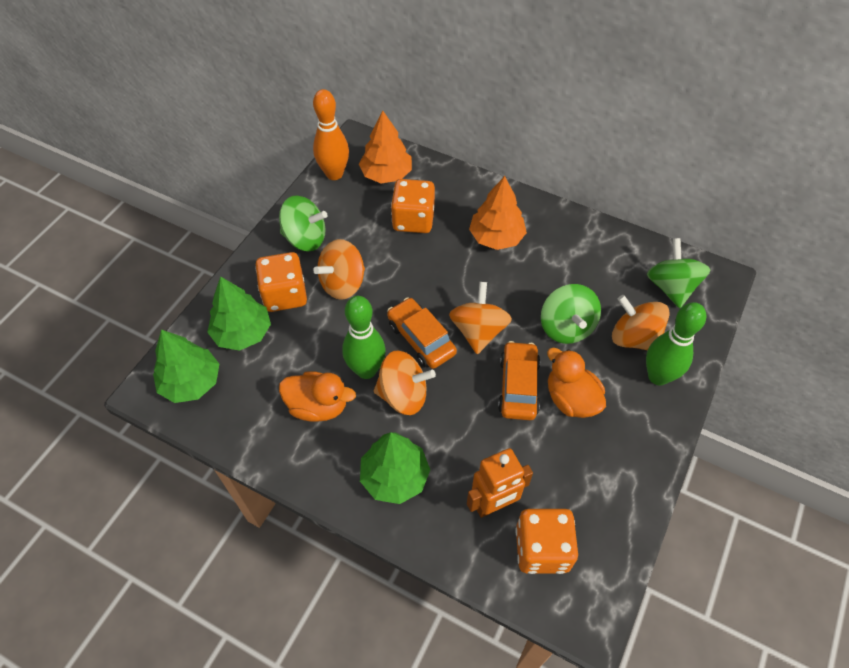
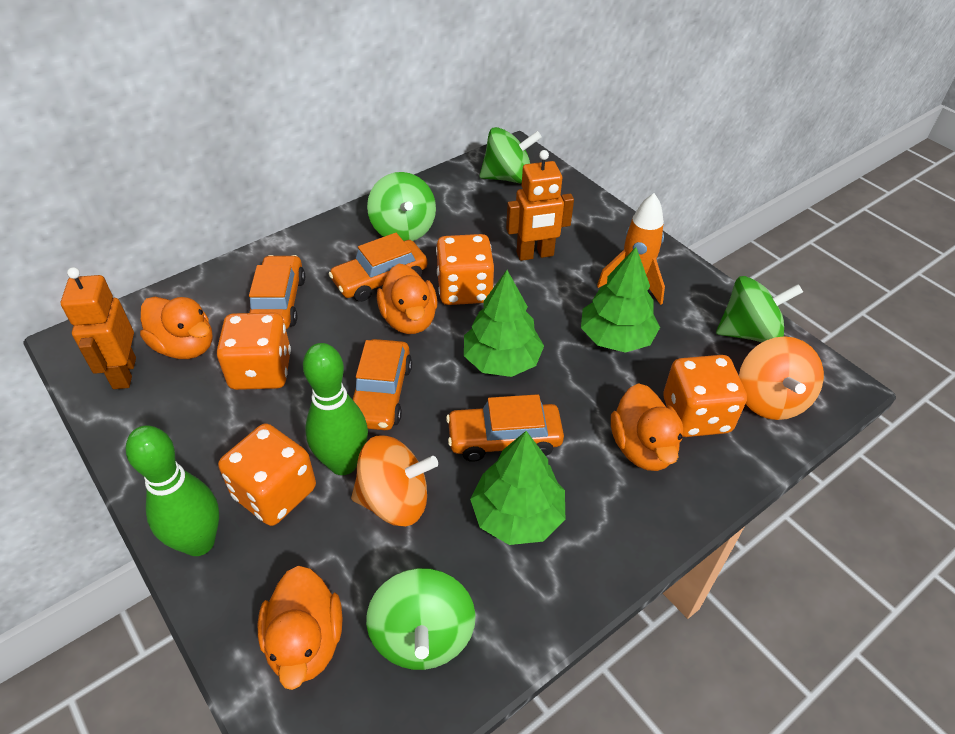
green spinning top: 3 -> 4
orange bowling pin: 1 -> 0
orange car: 2 -> 4
orange dice: 3 -> 4
orange duck: 2 -> 4
orange robot: 1 -> 2
orange rocket: 0 -> 1
orange spinning top: 4 -> 2
orange tree: 2 -> 0

